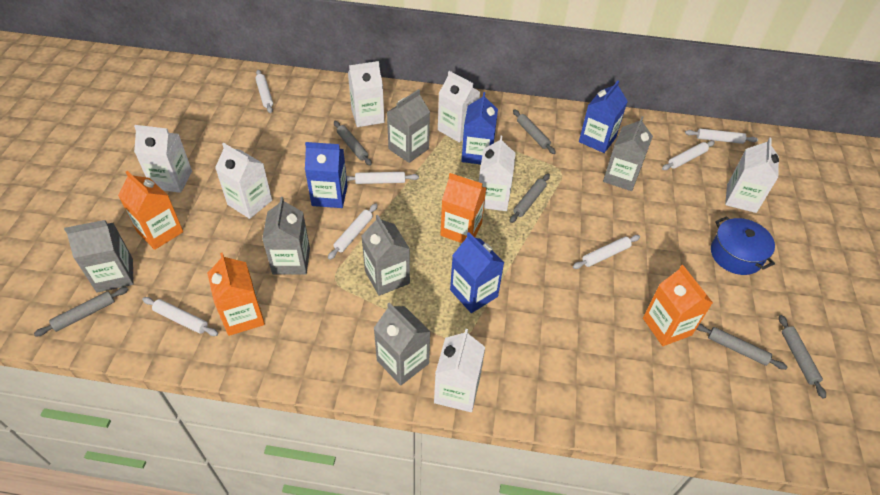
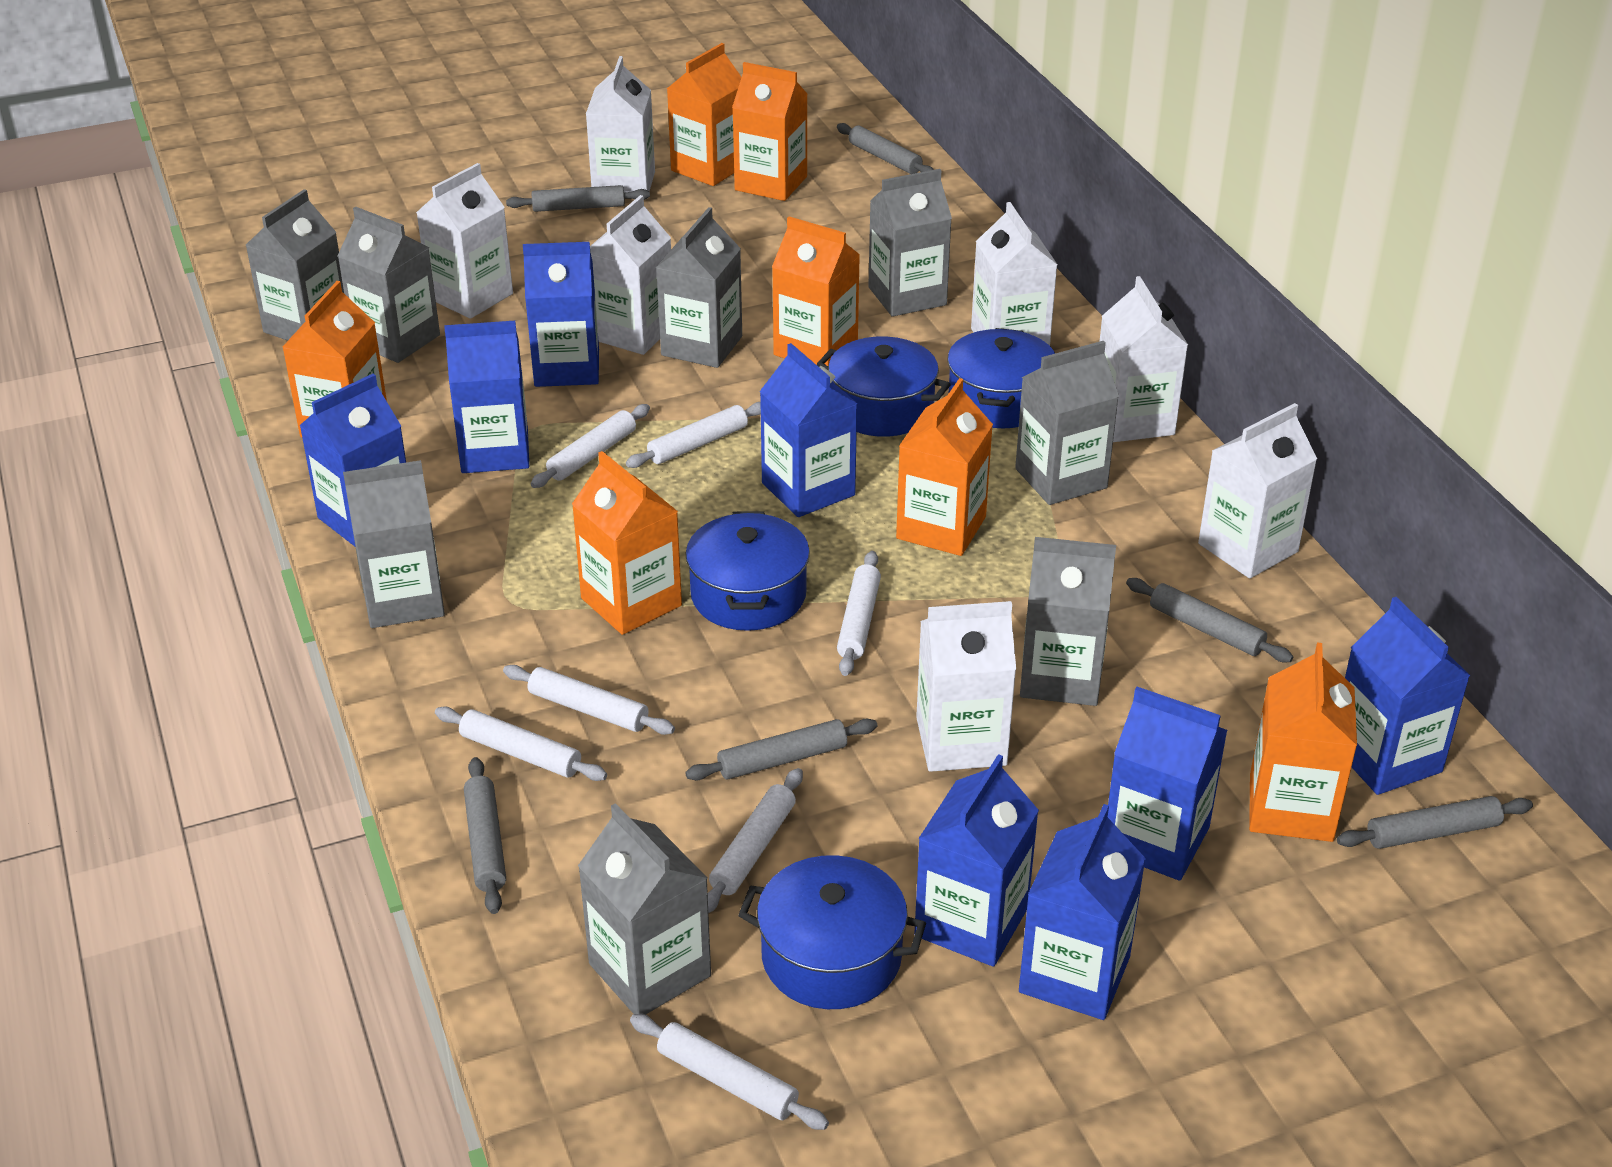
blue carton: 4 -> 8
blue pot: 1 -> 4
grey carton: 6 -> 8
orange carton: 4 -> 7

